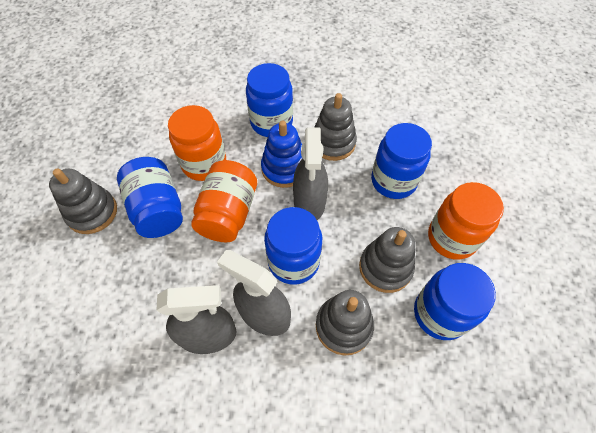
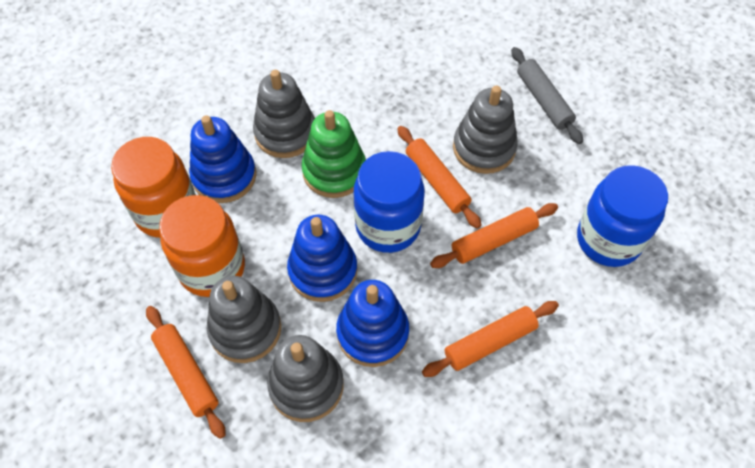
blue jar: 5 -> 2
blue stacking toy: 1 -> 3
green stacking toy: 0 -> 1
grey rolling pin: 0 -> 1
grey spray bottle: 3 -> 0
orange jar: 3 -> 2
orange rolling pin: 0 -> 4

